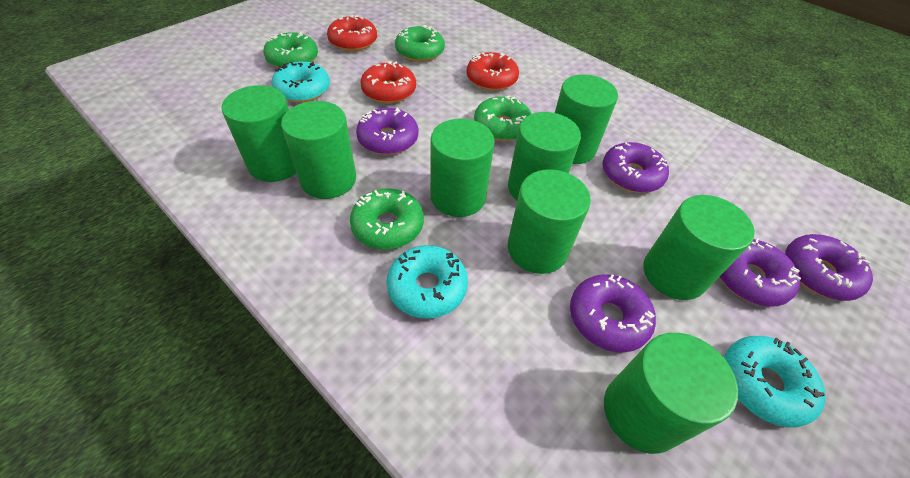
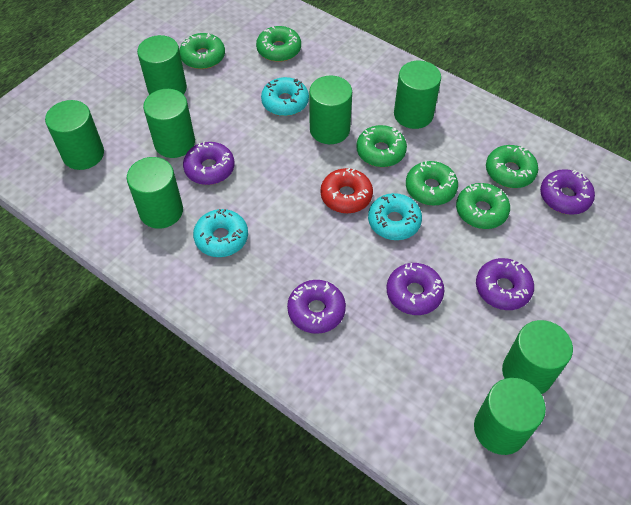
green donut: 4 -> 6
red donut: 3 -> 1

